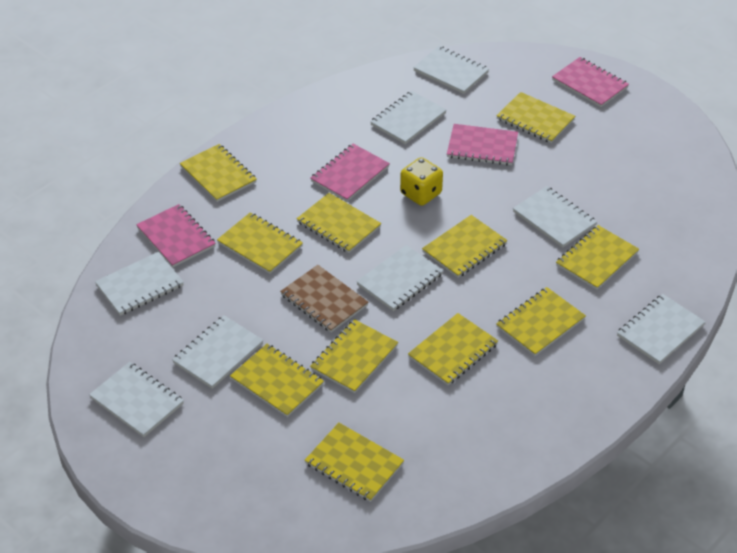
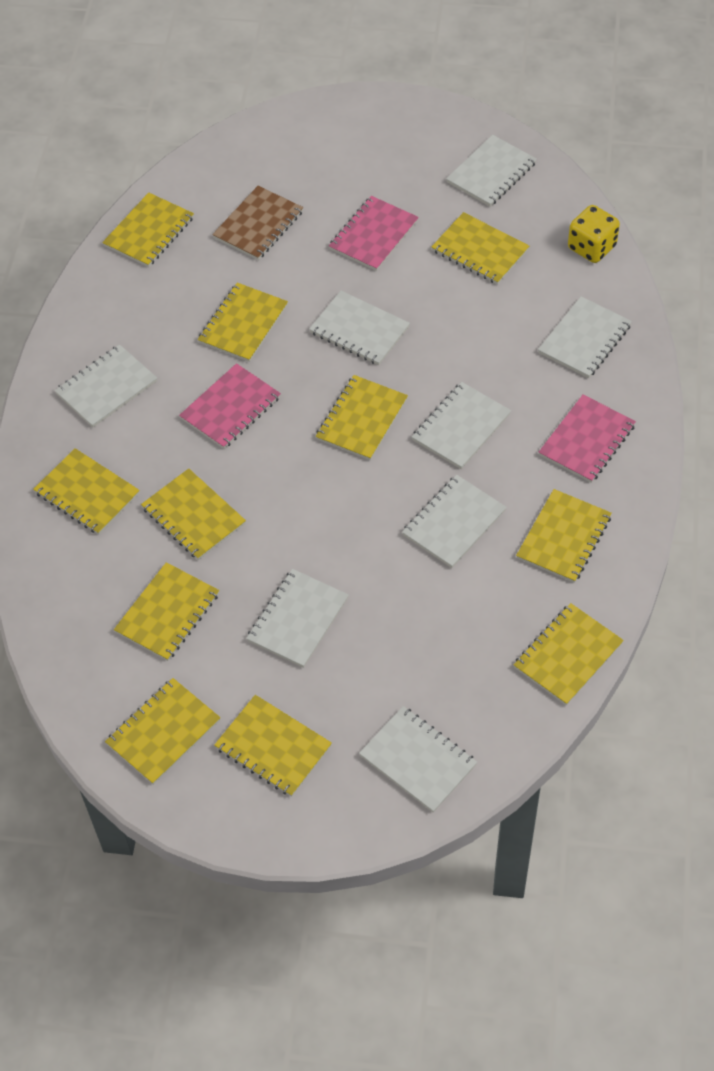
pink notebook: 4 -> 3

